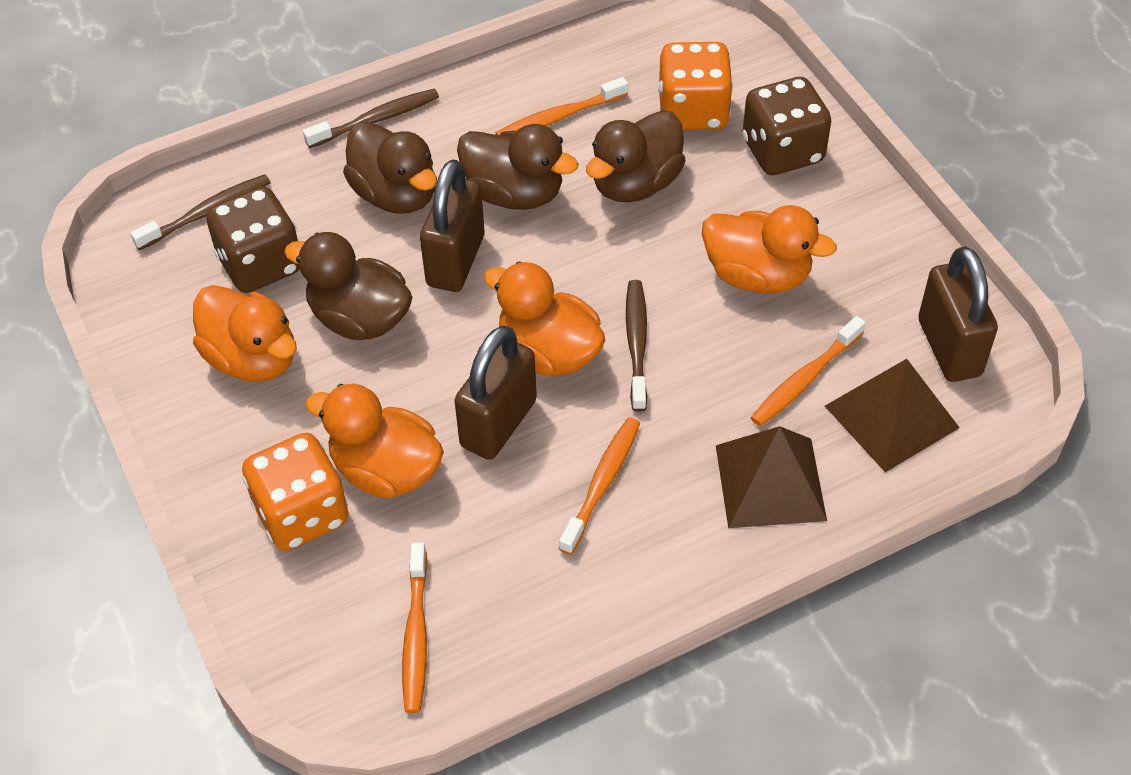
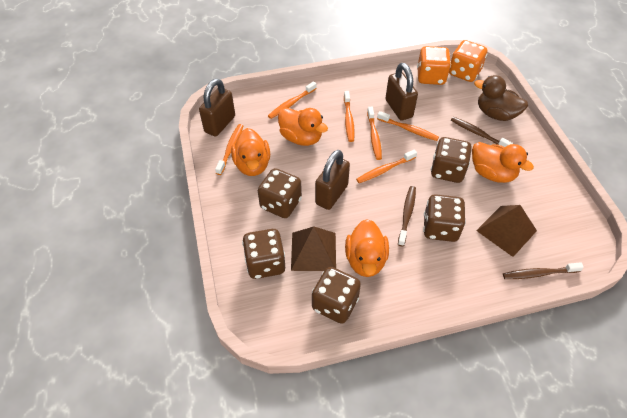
brown dice: 2 -> 5
brown duck: 4 -> 1
orange toothbrush: 4 -> 6

